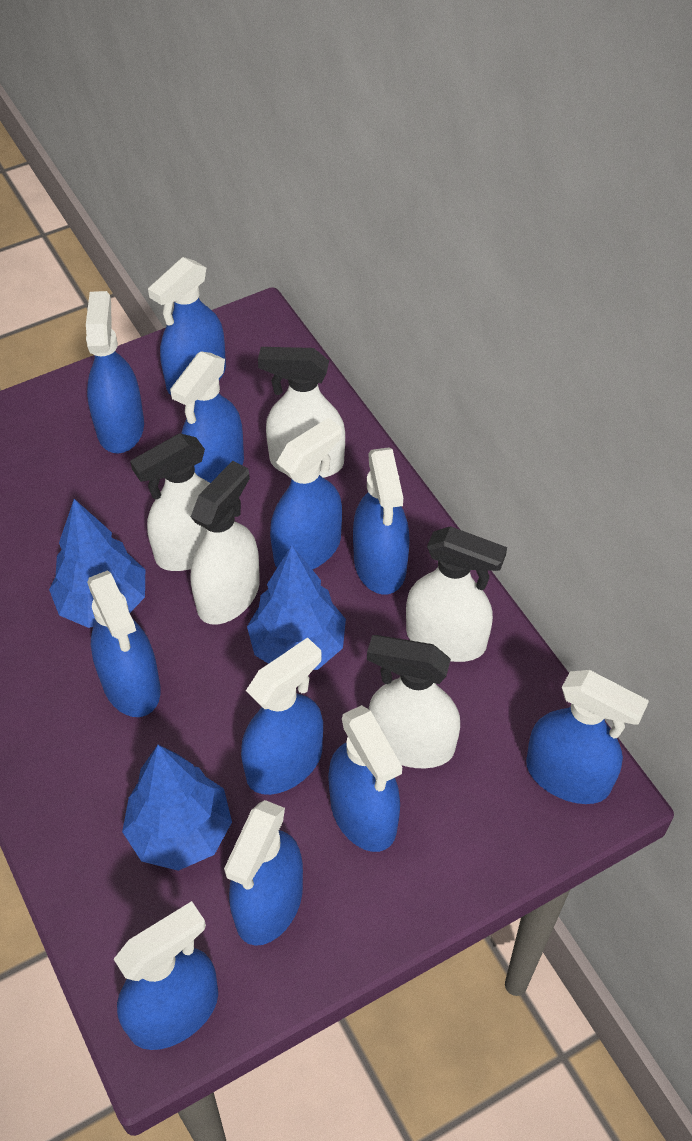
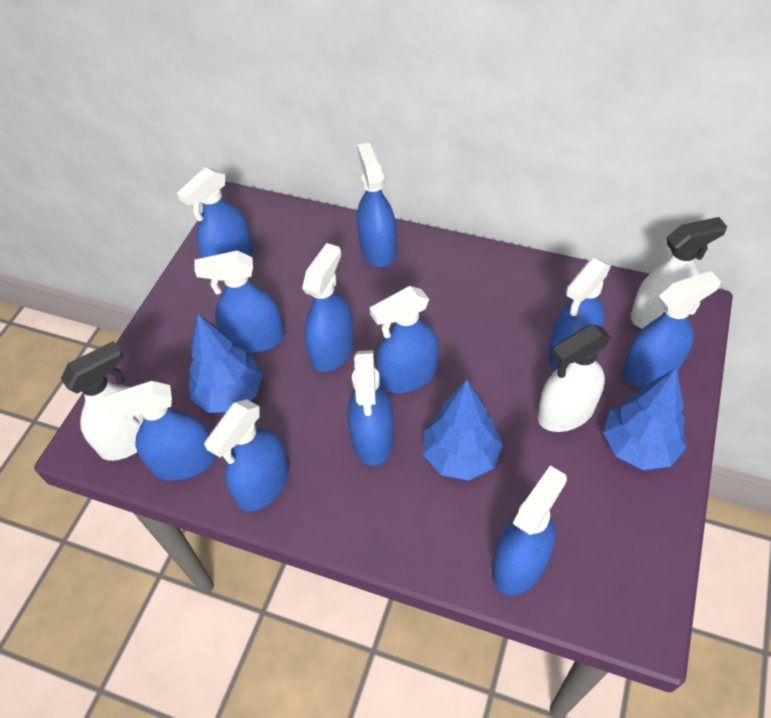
white spray bottle: 5 -> 3

